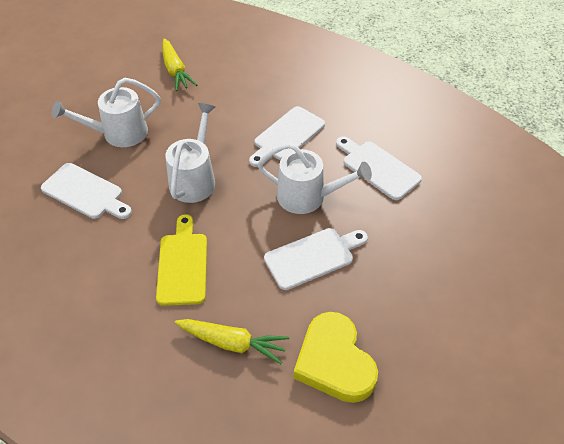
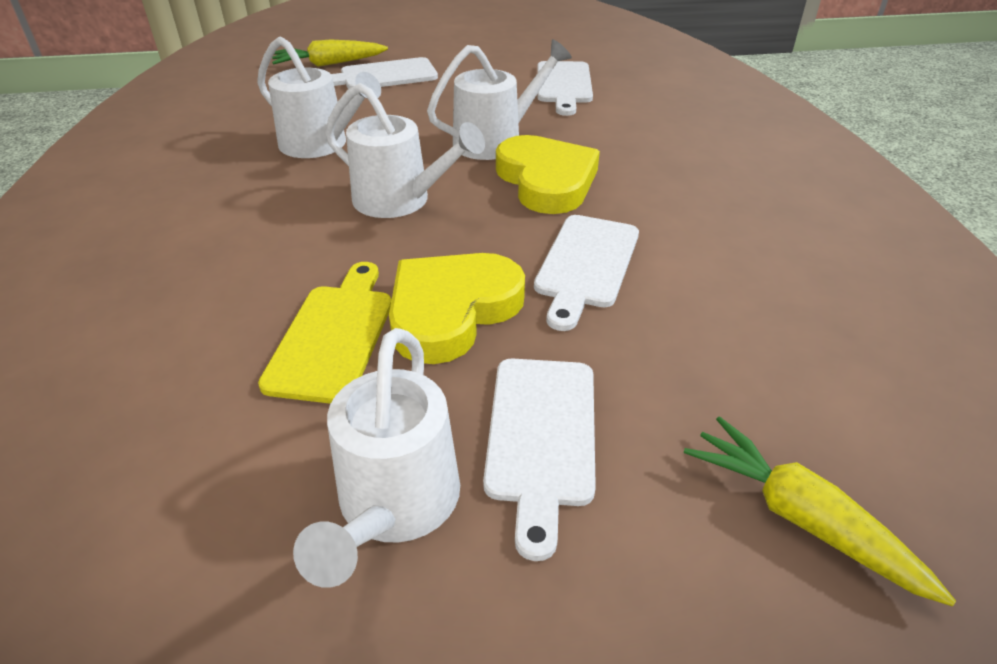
white watering can: 3 -> 4
yellow heart: 1 -> 2

